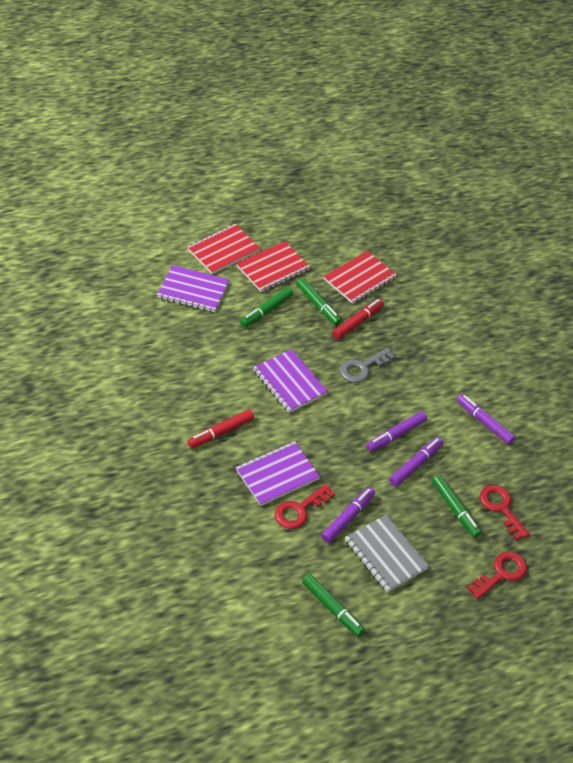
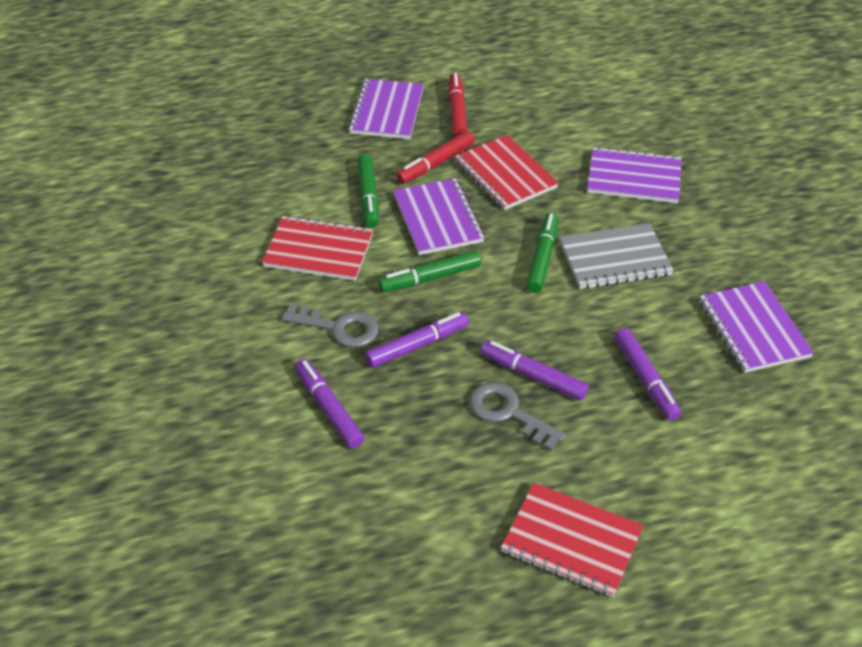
green marker: 4 -> 3
grey key: 1 -> 2
purple notebook: 3 -> 4
red key: 3 -> 0

